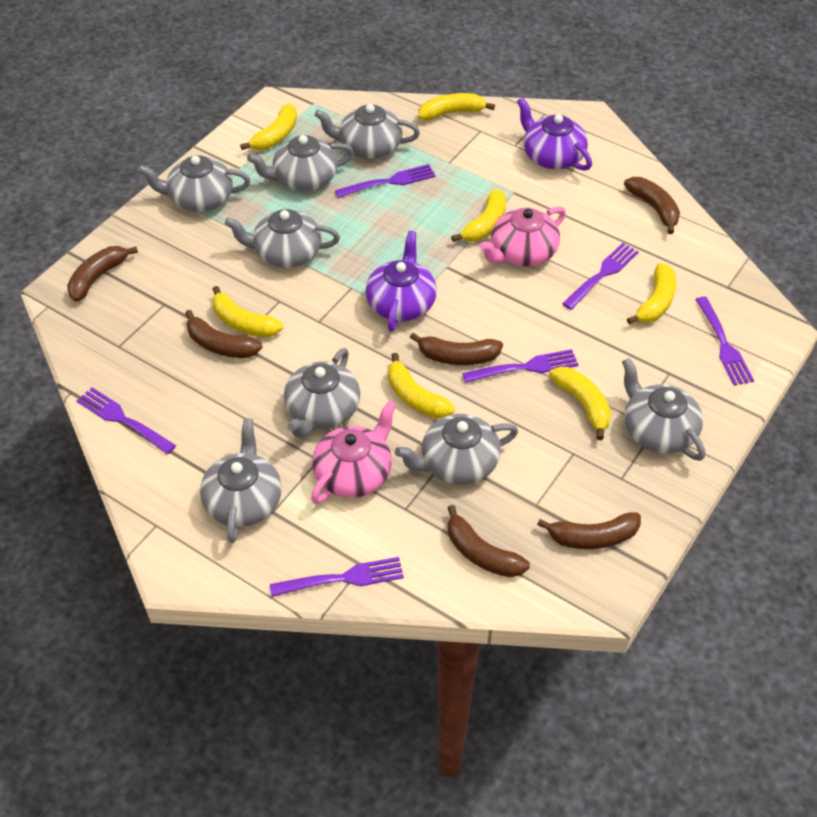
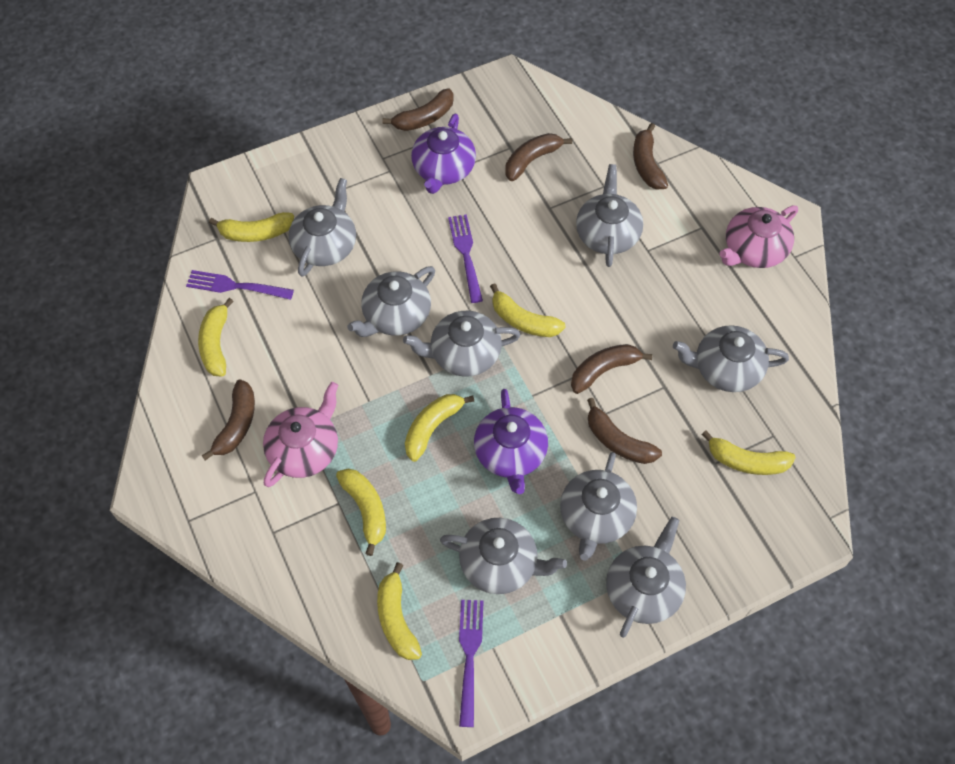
purple fork: 6 -> 3

